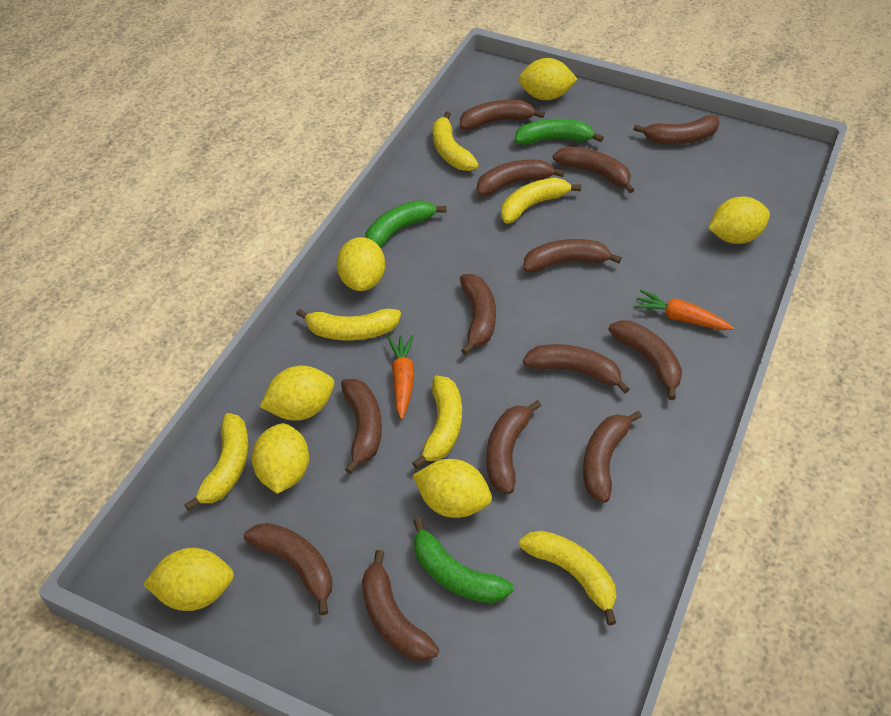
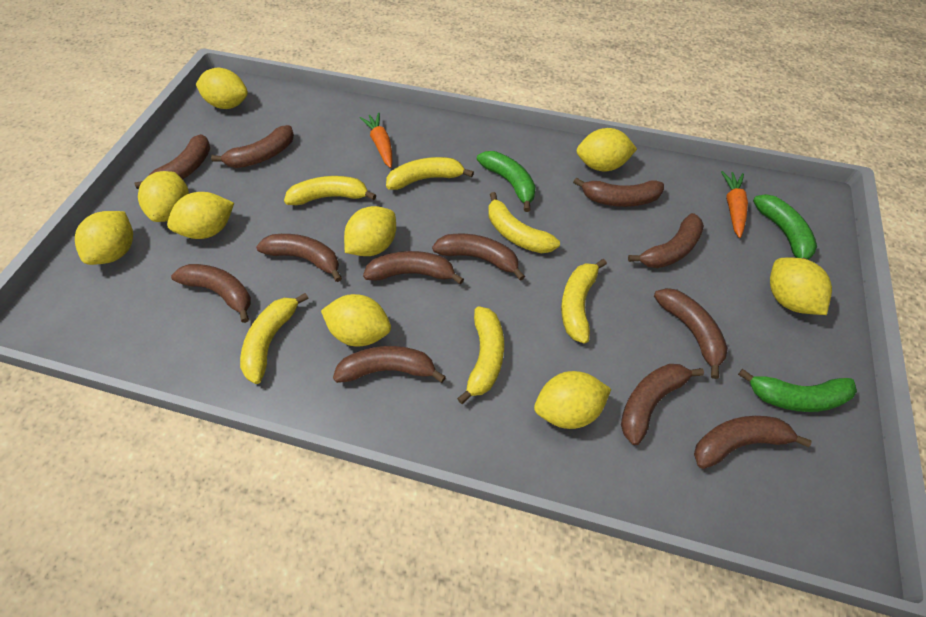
brown banana: 13 -> 12
yellow lemon: 7 -> 9

